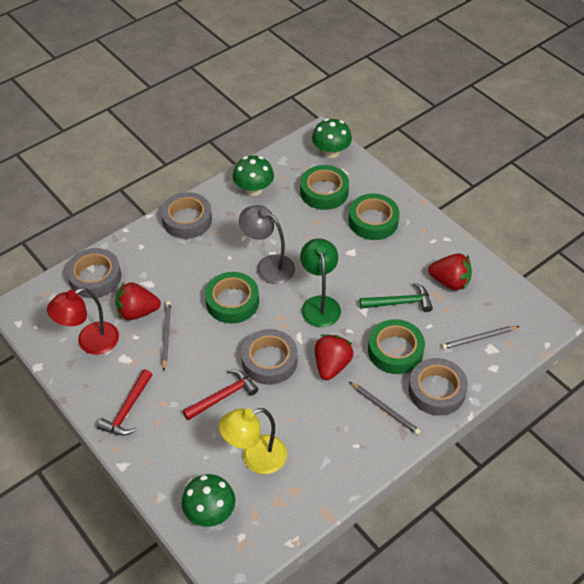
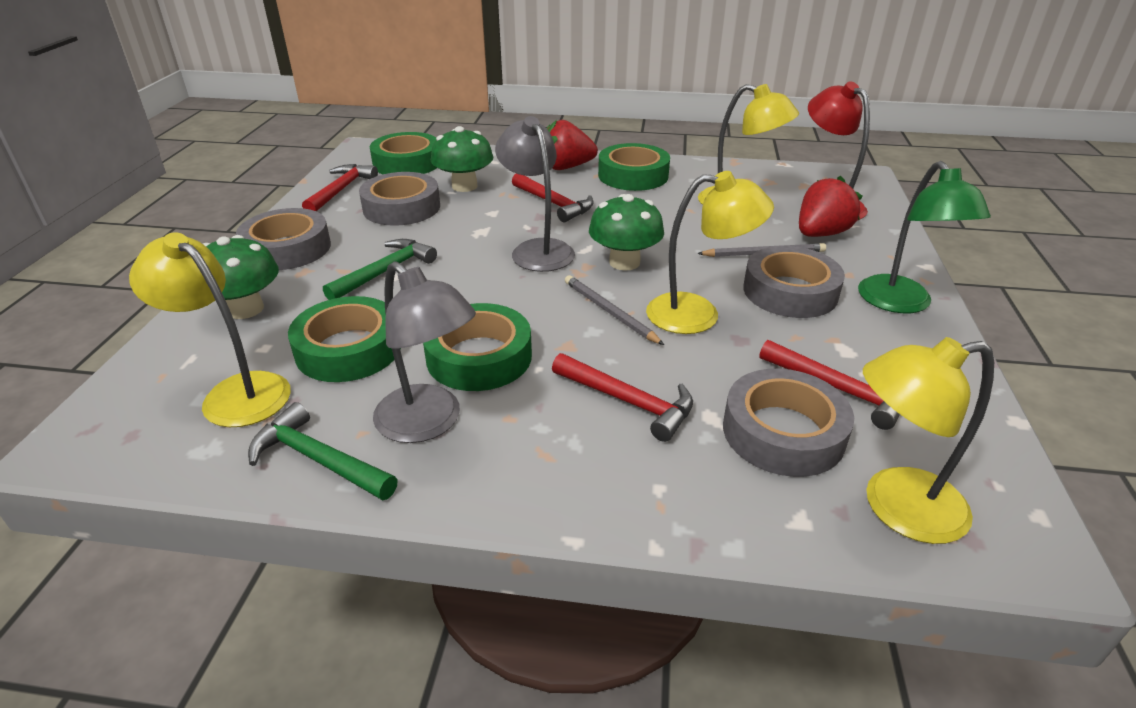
green hammer: 1 -> 2
grey lamp: 1 -> 2
grey pencil: 3 -> 2
red hammer: 2 -> 4
red strawberry: 3 -> 2
yellow lamp: 1 -> 4

